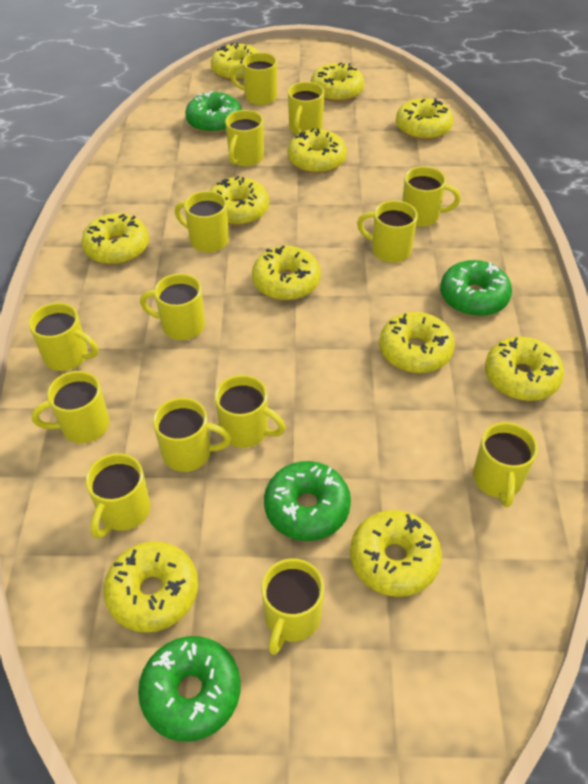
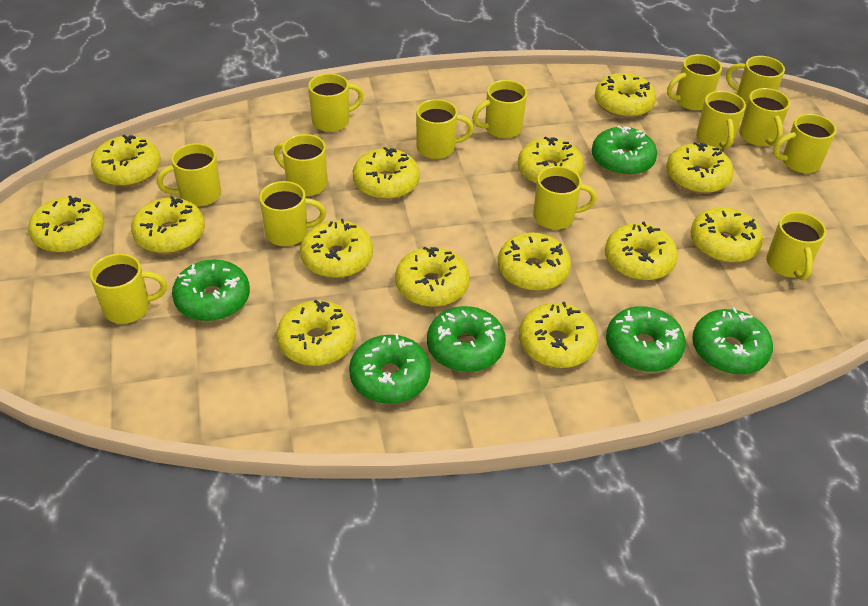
green donut: 4 -> 6
yellow donut: 11 -> 14

